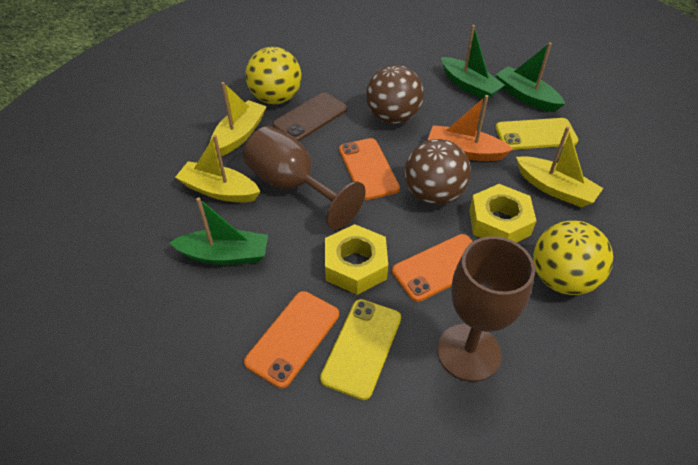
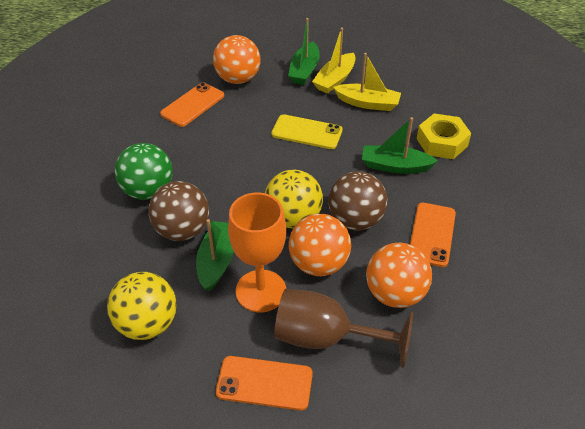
brown goblet: 2 -> 1
brown phone: 1 -> 0
green ball: 0 -> 1
orange ball: 0 -> 3
orange boat: 1 -> 0
orange goblet: 0 -> 1
yellow boat: 3 -> 2
yellow nut: 2 -> 1
yellow phone: 2 -> 1

